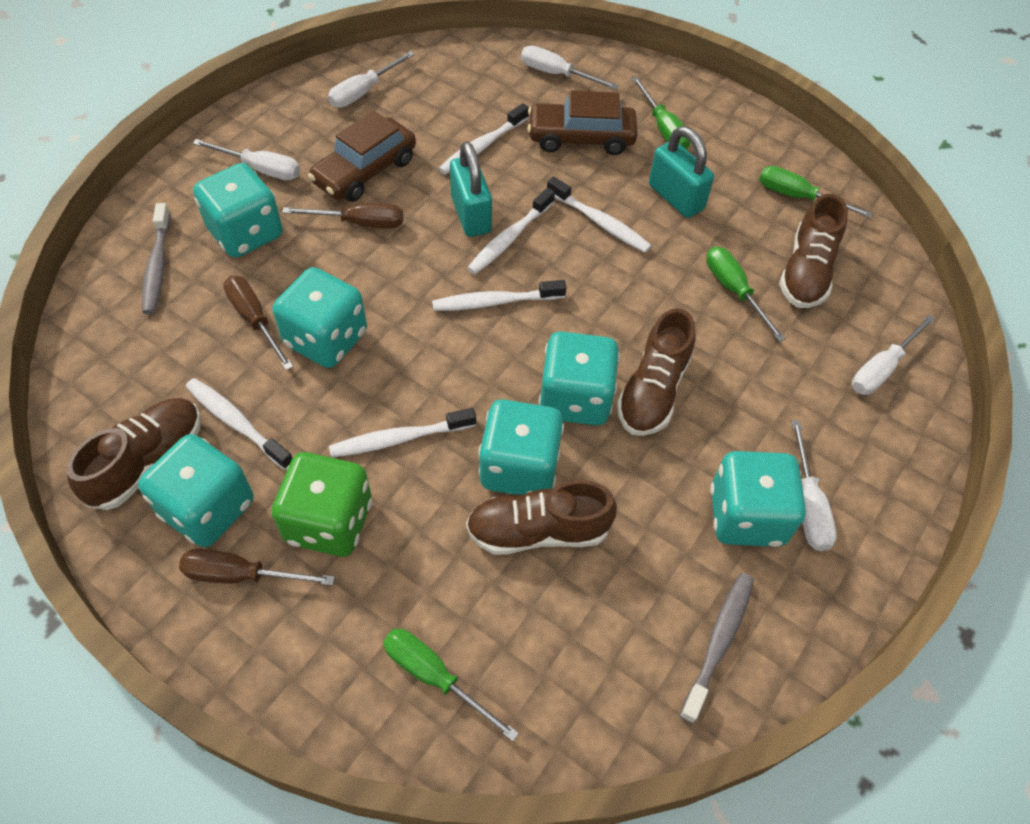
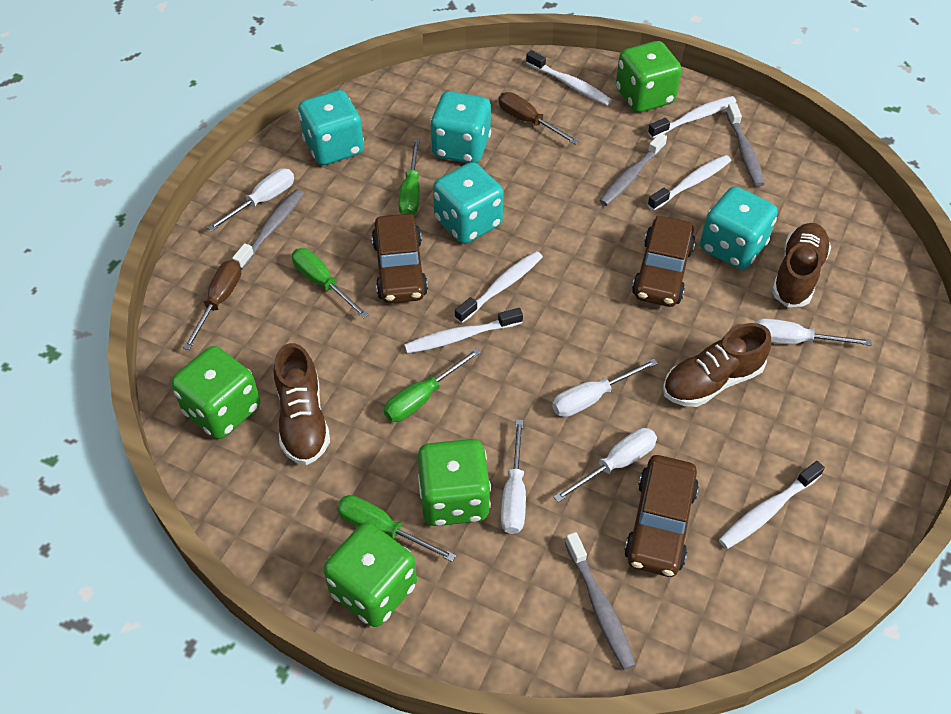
brown car: 2 -> 3
brown screwdriver: 3 -> 2
brown shoe: 4 -> 3
green dice: 1 -> 4
grey toothbrush: 2 -> 4
turquoise dice: 6 -> 4
turquoise padlock: 2 -> 0

